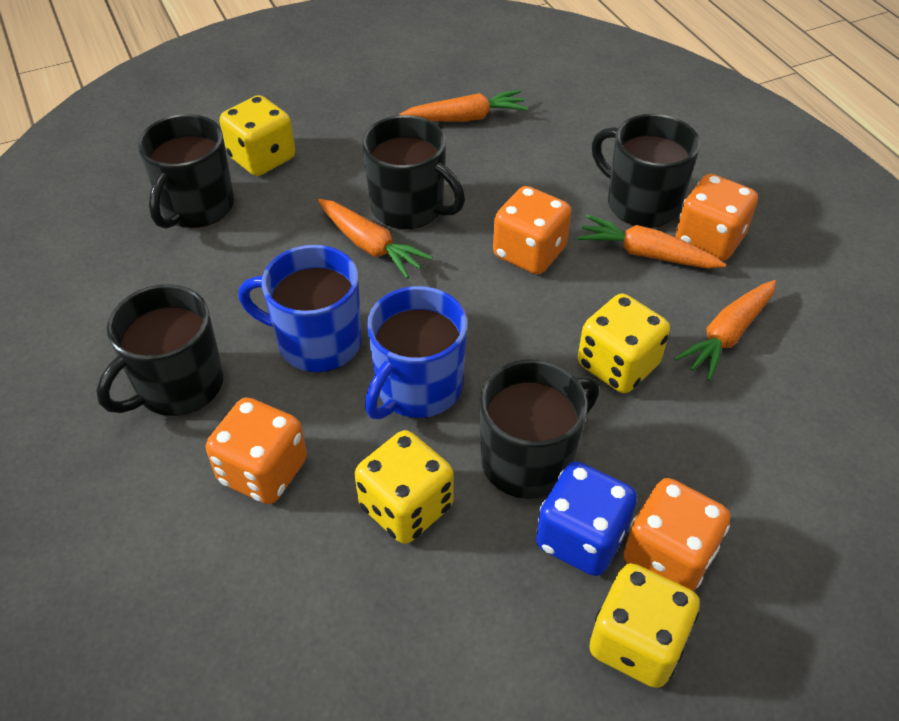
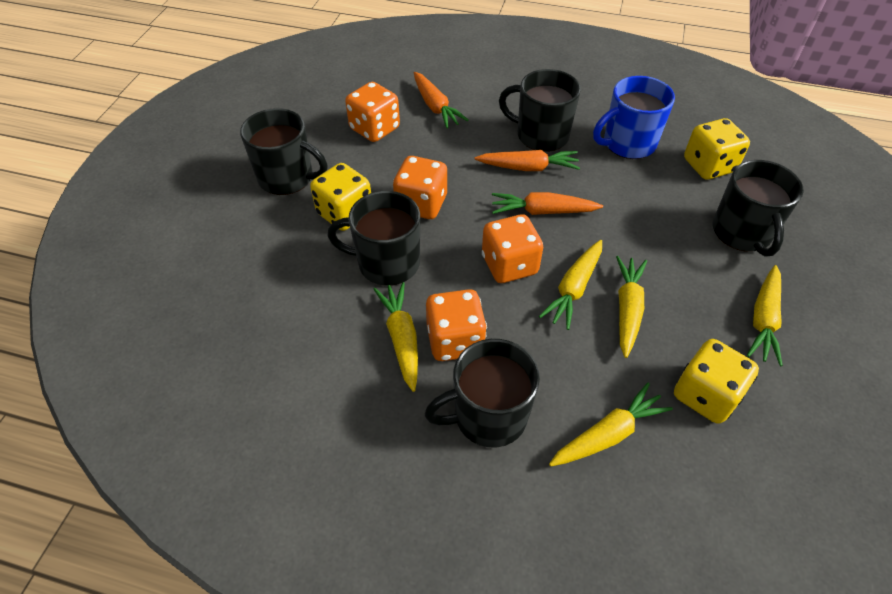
blue dice: 1 -> 0
blue mug: 2 -> 1
orange carrot: 4 -> 3
yellow carrot: 0 -> 5
yellow dice: 4 -> 3

